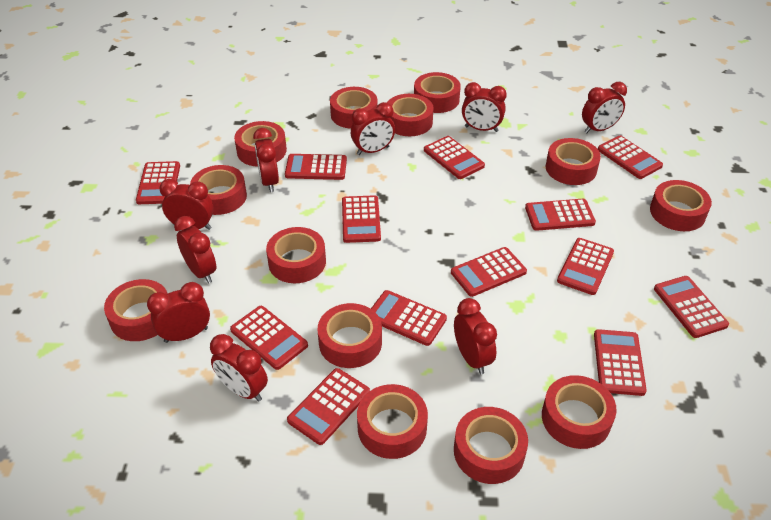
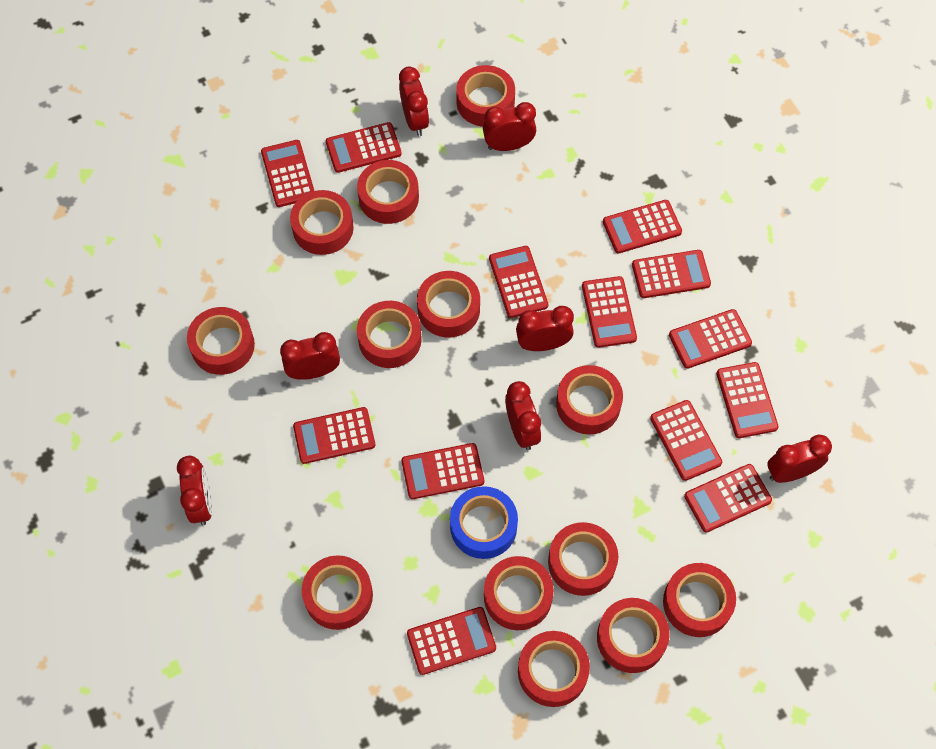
blue tape: 0 -> 1
red clock: 9 -> 7

